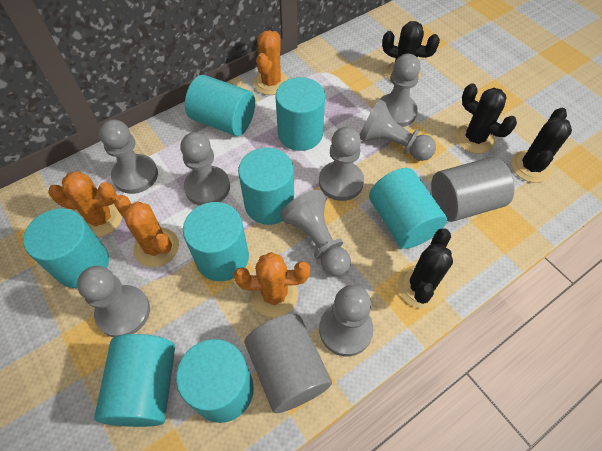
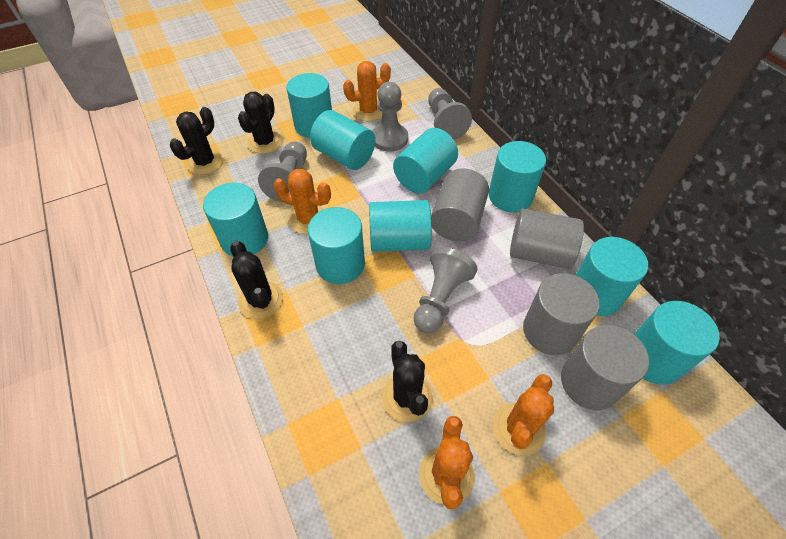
grey cylinder: 2 -> 4
grey pawn: 8 -> 4
turquoise cylinder: 8 -> 9

